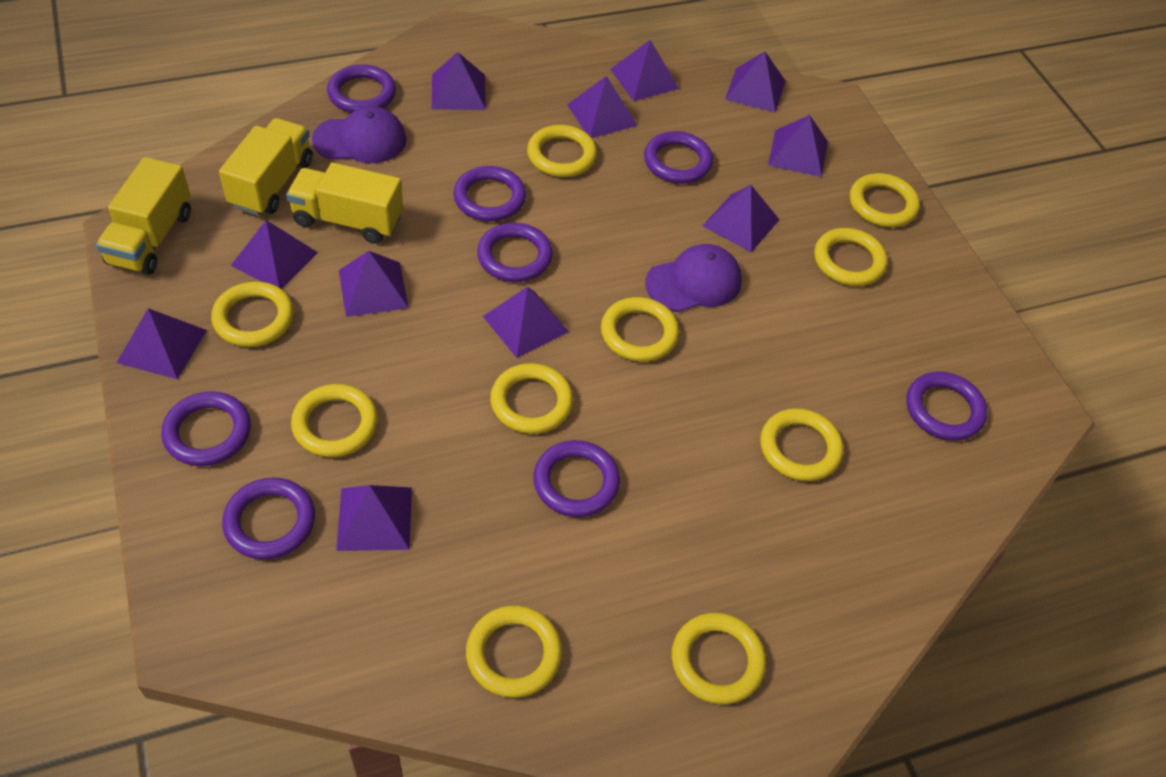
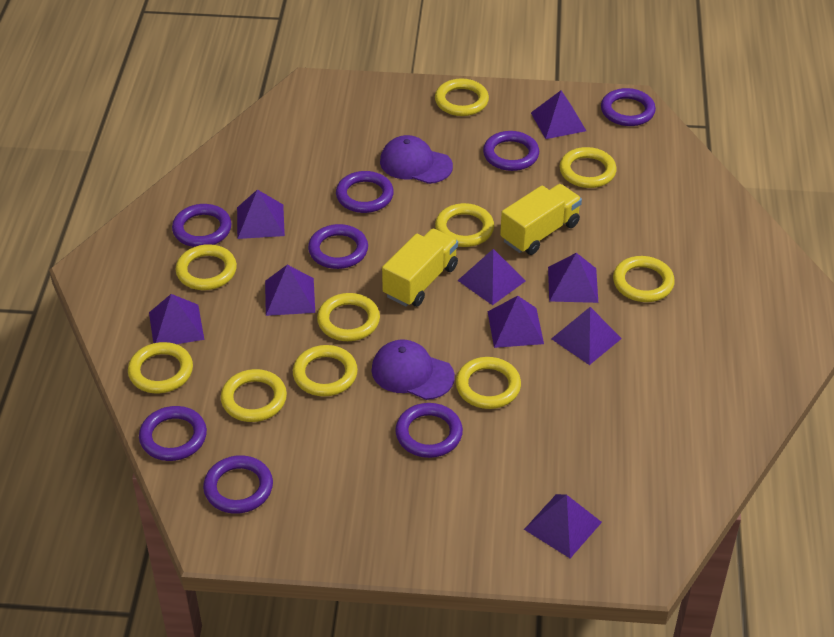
purple pyramid: 11 -> 9
yellow truck: 3 -> 2

